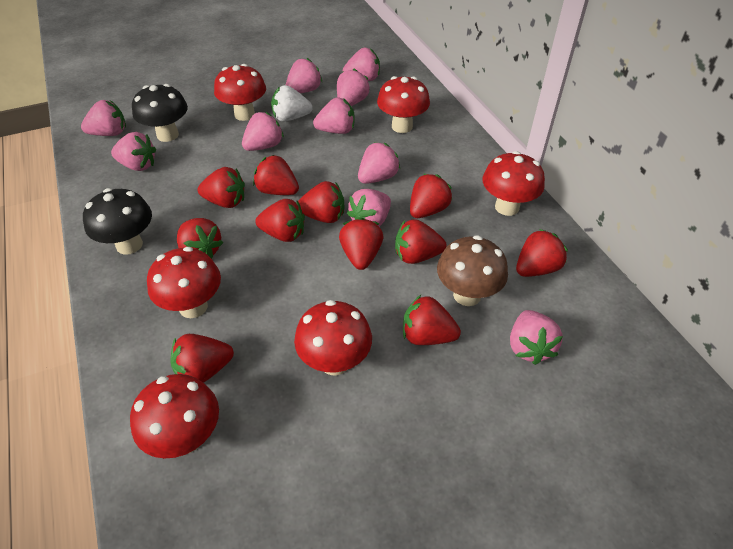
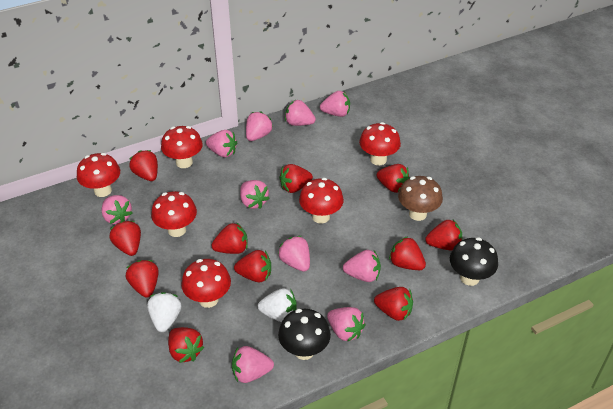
white strawberry: 1 -> 2

